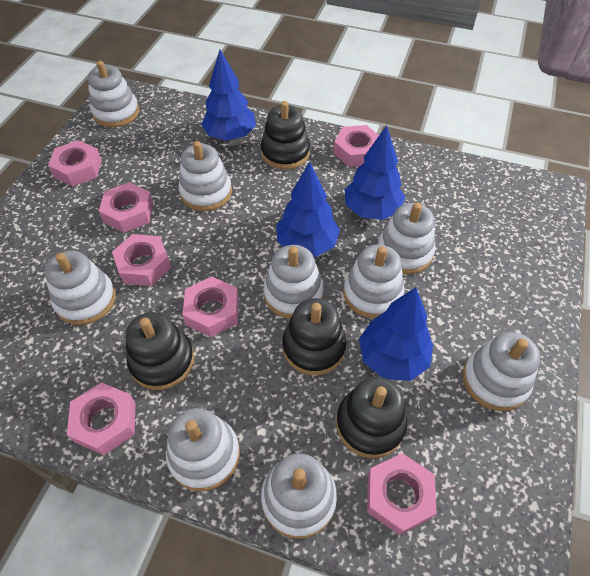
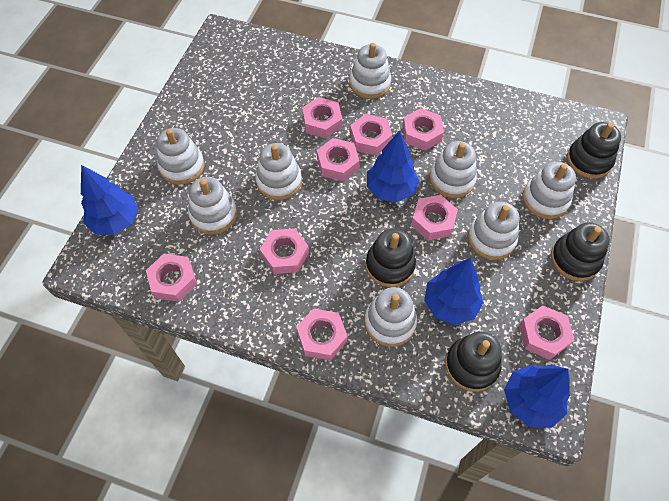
pink nut: 7 -> 9
white stacking toy: 9 -> 8

